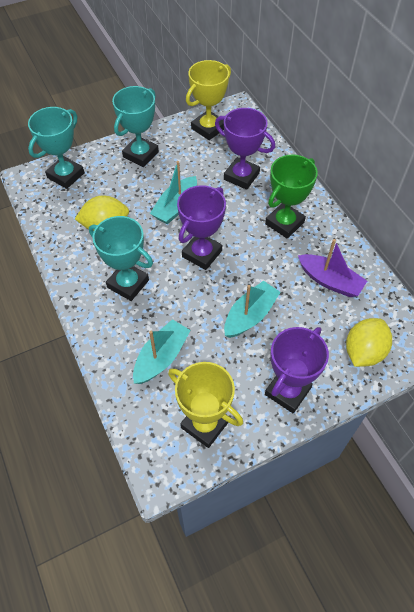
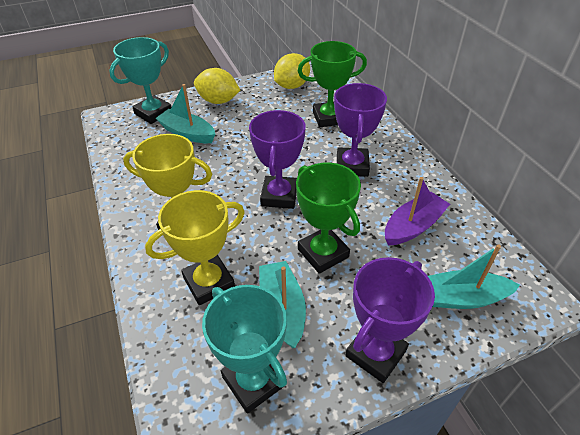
green trophy: 1 -> 2
turquoise trophy: 3 -> 2

